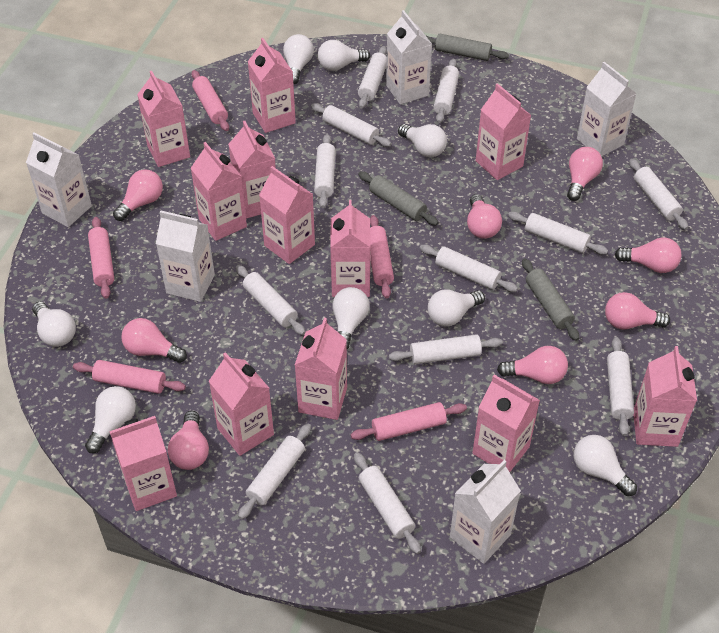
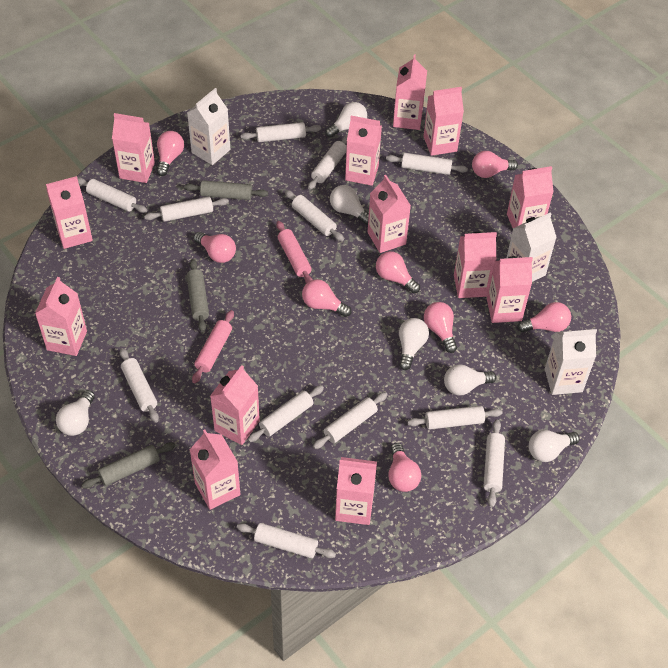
pink carton: 12 -> 13
pink rolling pin: 5 -> 2
white carton: 5 -> 3
white light bulb: 8 -> 6

